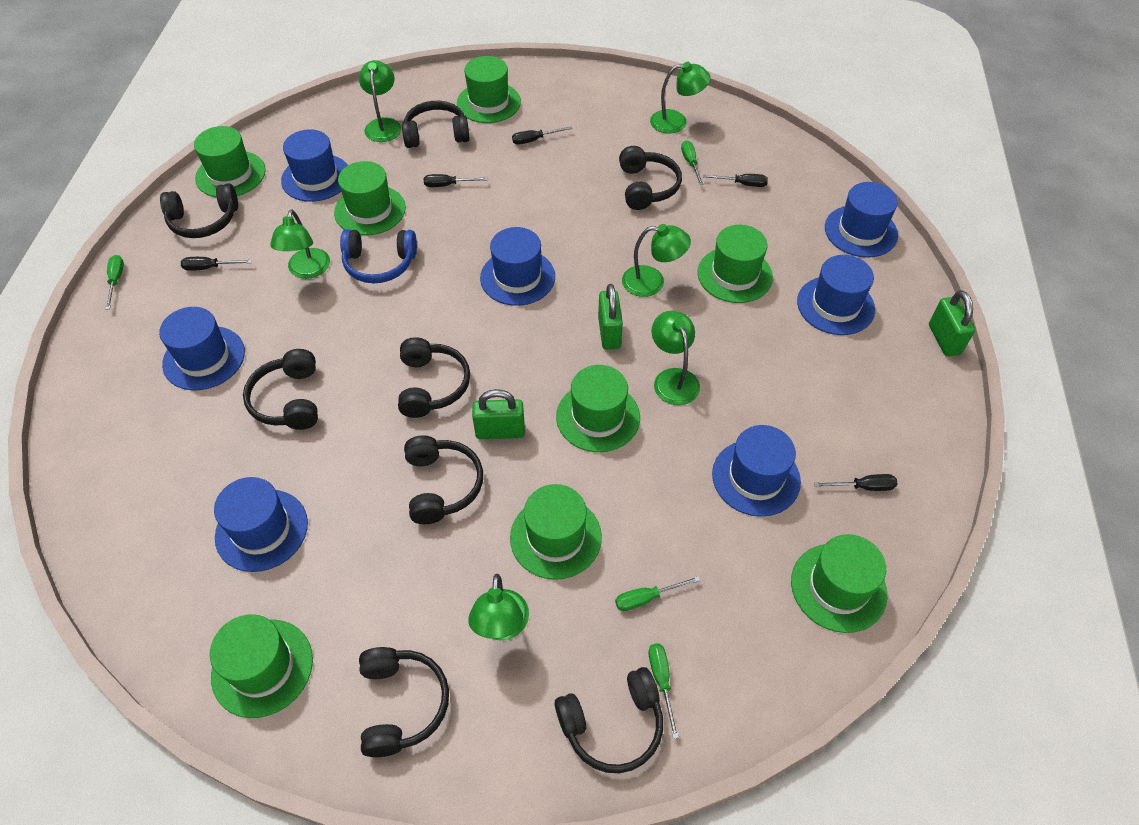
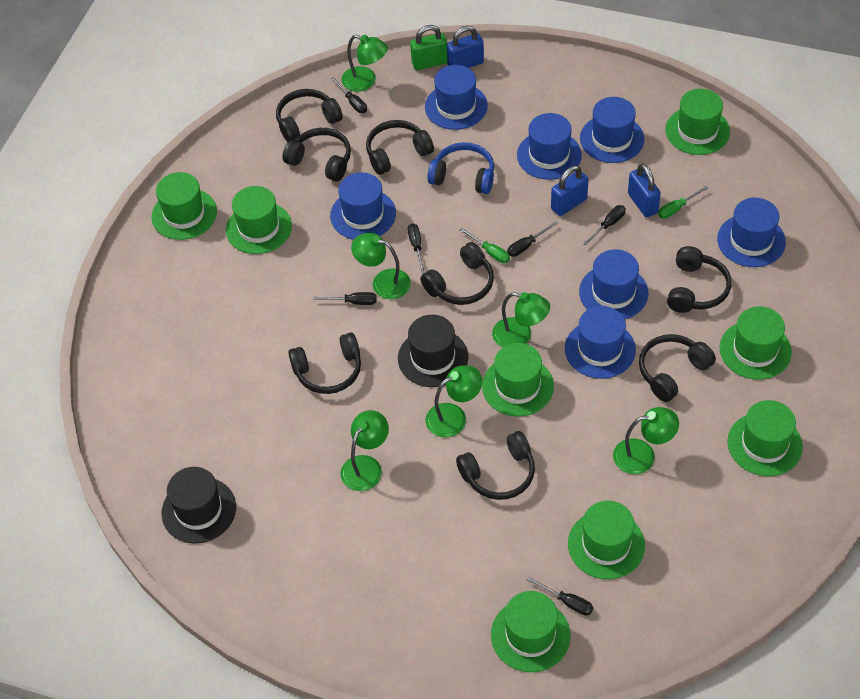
black hat: 0 -> 2
black screwdriver: 5 -> 6
blue padlock: 0 -> 3
green padlock: 3 -> 1
green screwdriver: 4 -> 2

